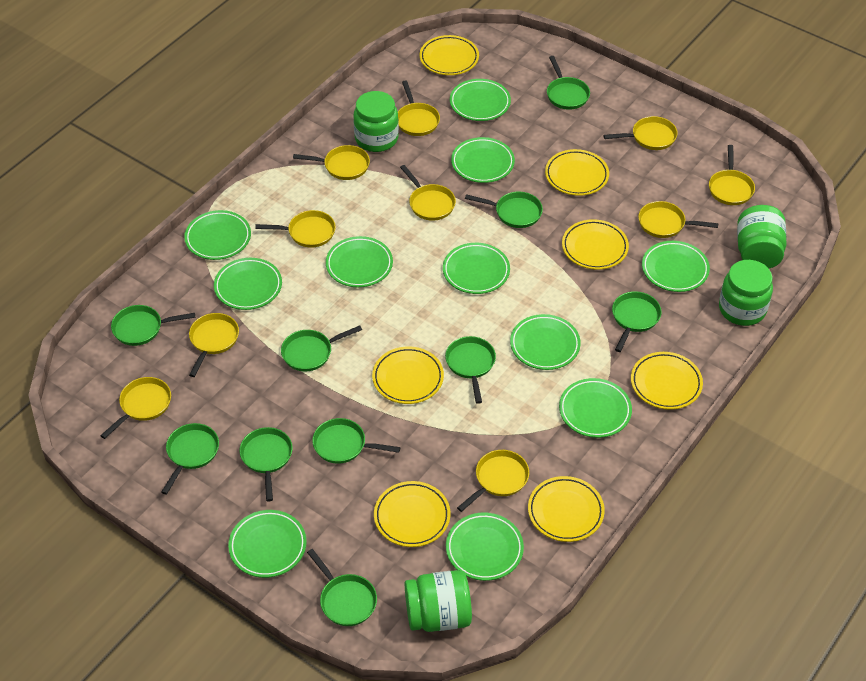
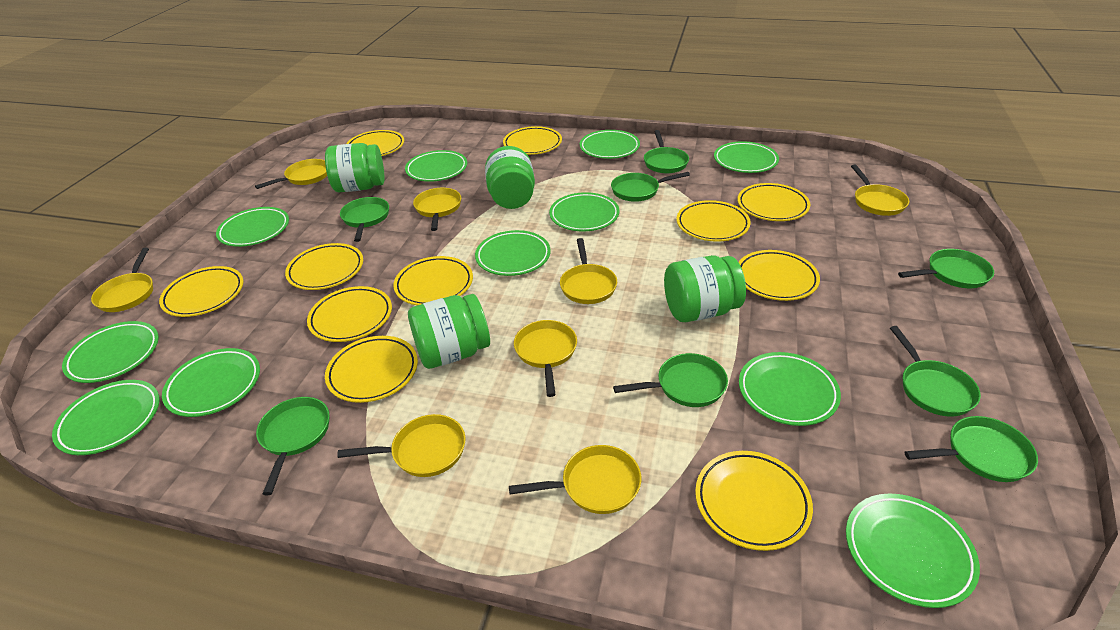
green pan: 10 -> 8
yellow pan: 10 -> 8
yellow plate: 7 -> 11

